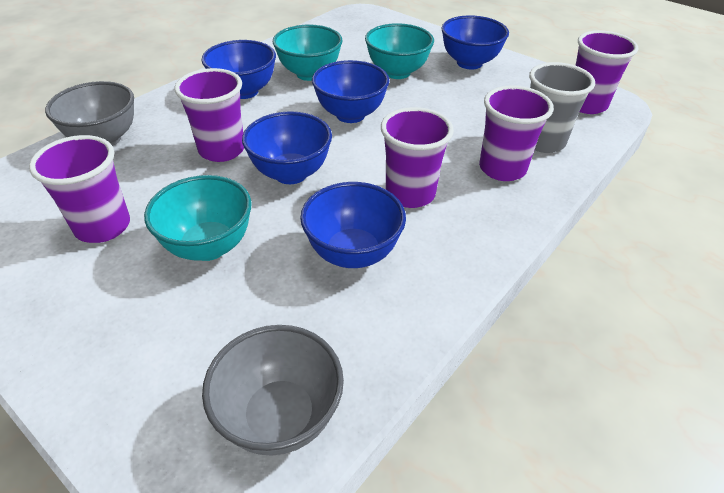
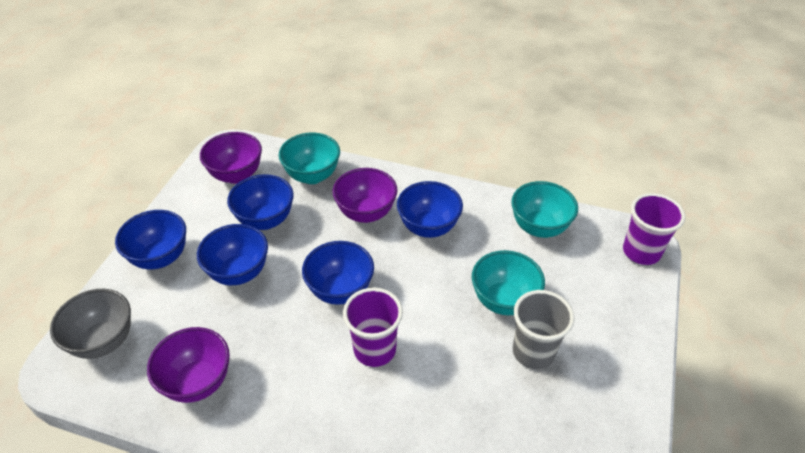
grey bowl: 2 -> 1
purple bowl: 0 -> 3
purple cup: 5 -> 2

